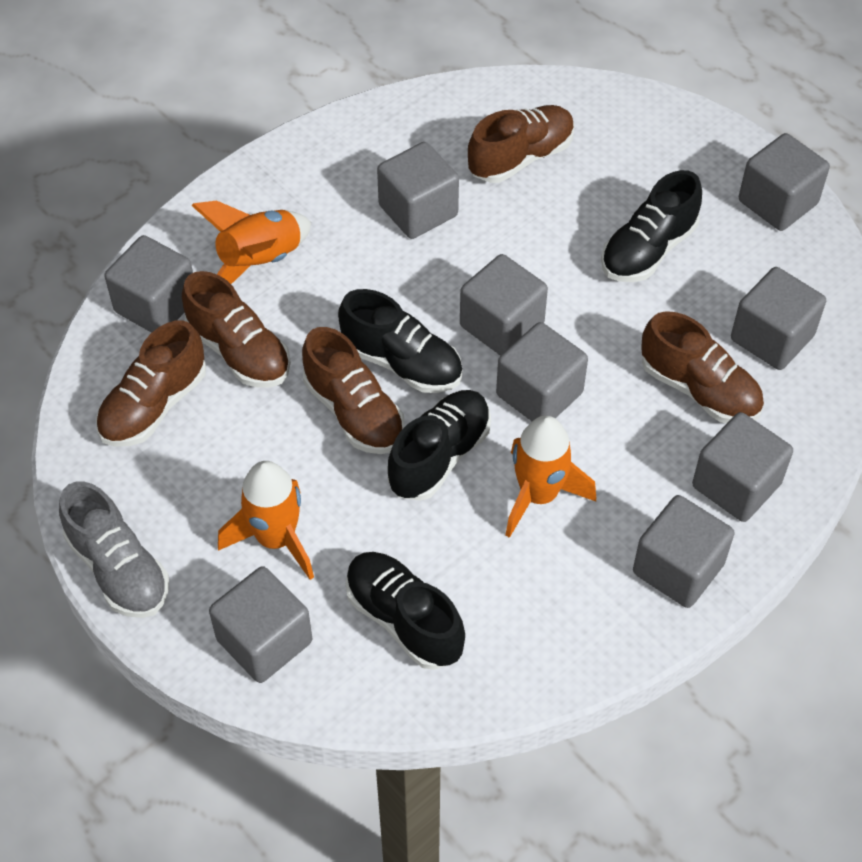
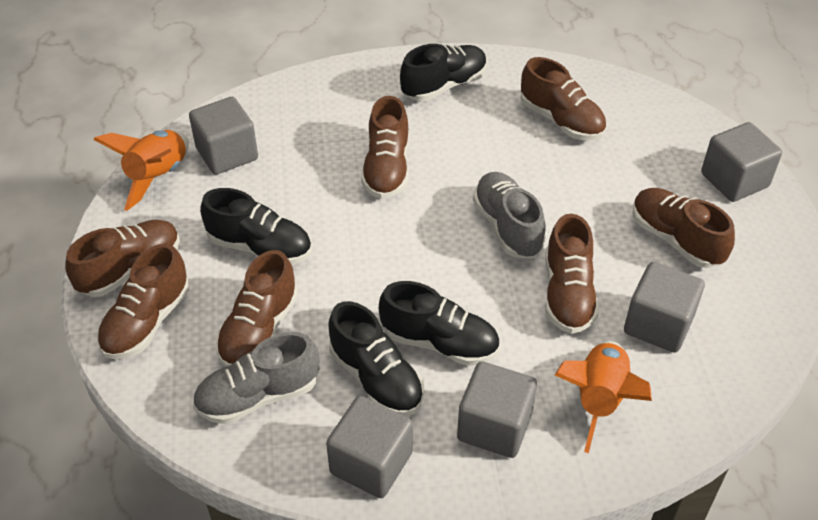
brown shoe: 5 -> 7
grey cube: 9 -> 5
grey shoe: 1 -> 2
orange rocket: 3 -> 2

